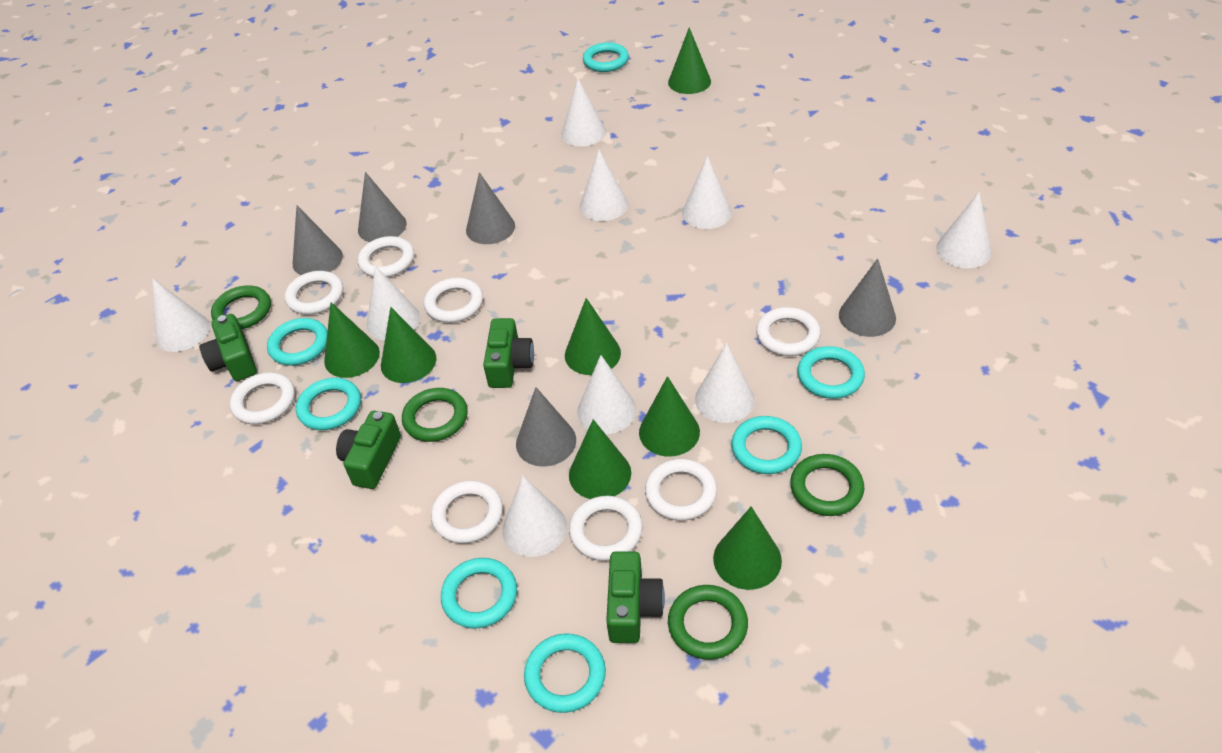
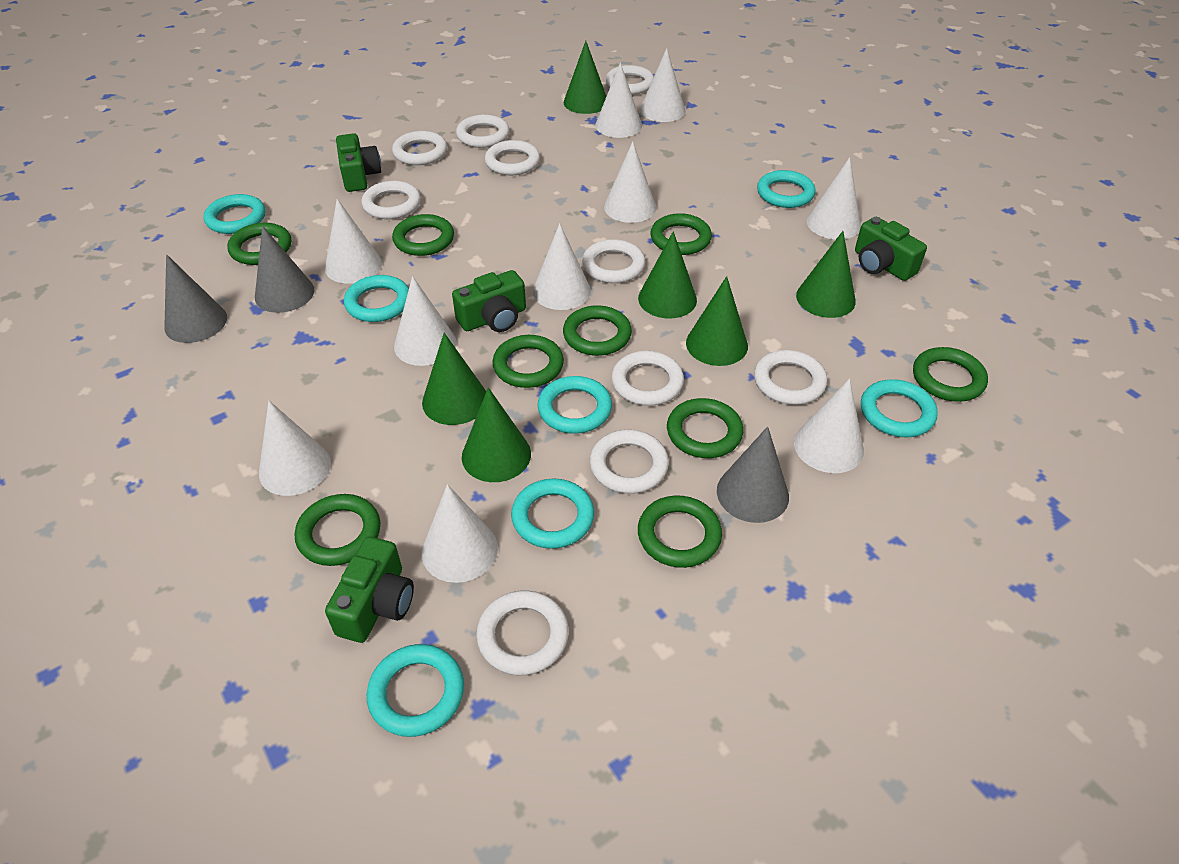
green cone: 7 -> 6
green ring: 4 -> 9
grey cone: 5 -> 3
white cone: 9 -> 10
white ring: 8 -> 10

